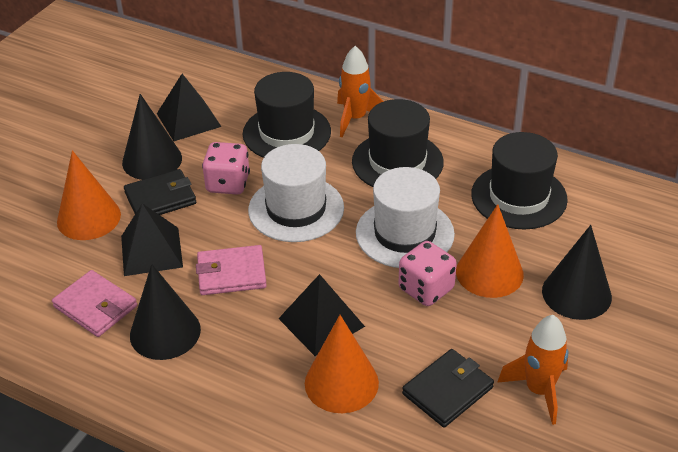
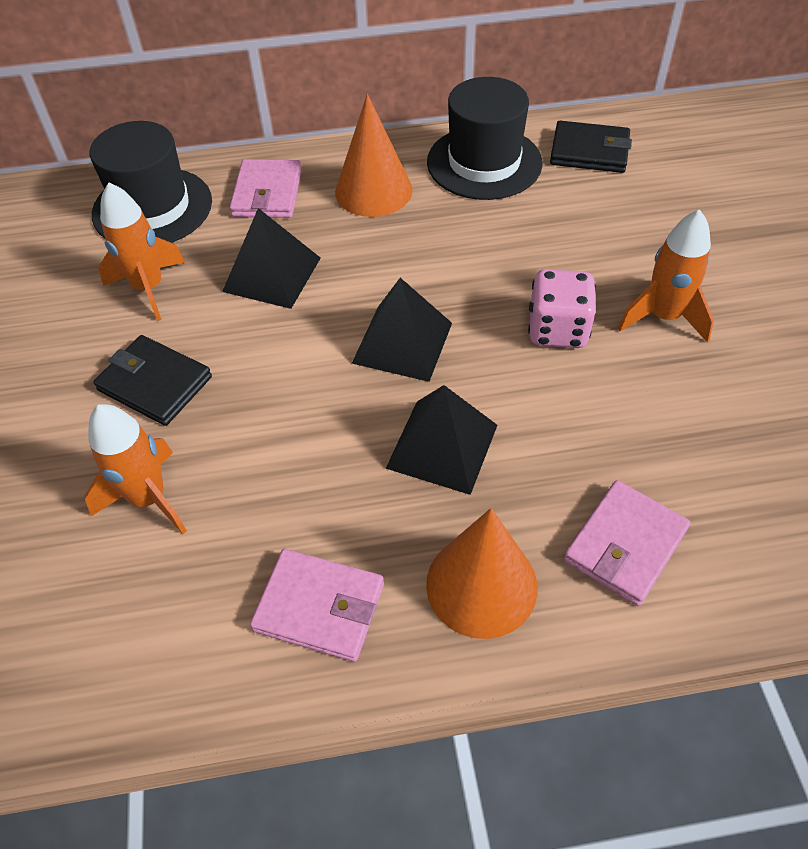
black cone: 3 -> 0
black hat: 3 -> 2
orange cone: 3 -> 2
orange rocket: 2 -> 3
pink dice: 2 -> 1
pink wallet: 2 -> 3
white hat: 2 -> 0

